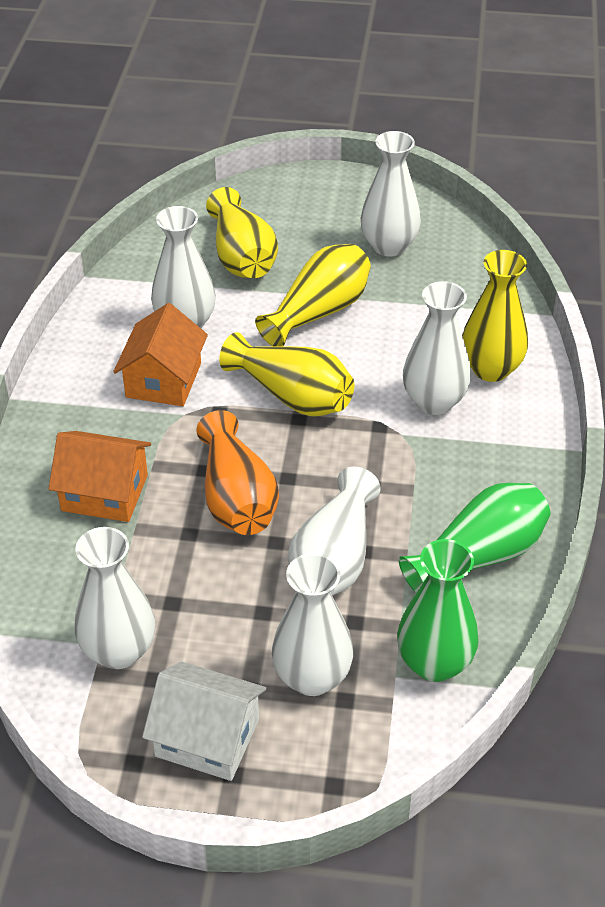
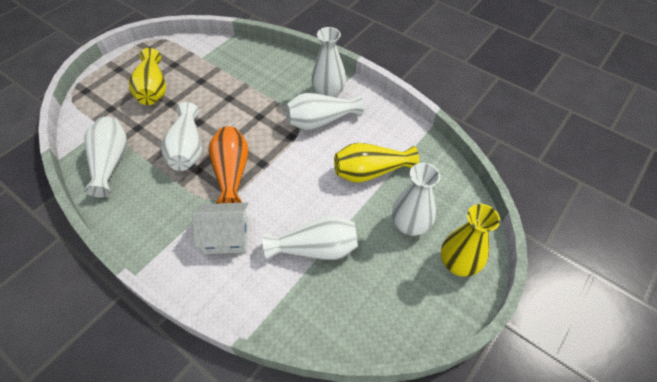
green vase: 2 -> 0
orange house: 2 -> 0
yellow vase: 4 -> 3

